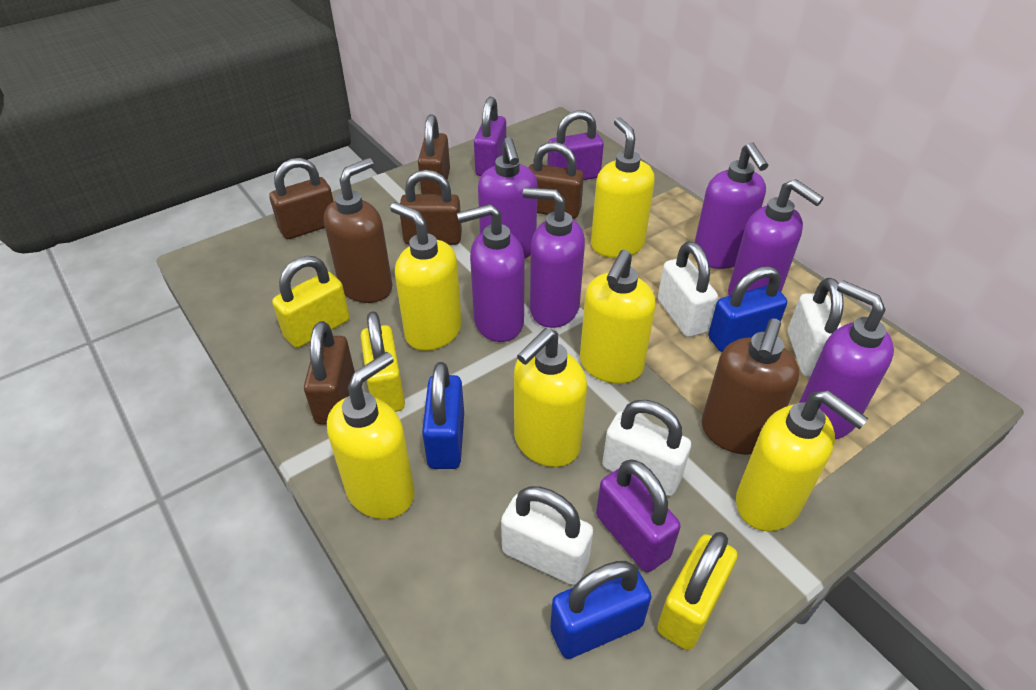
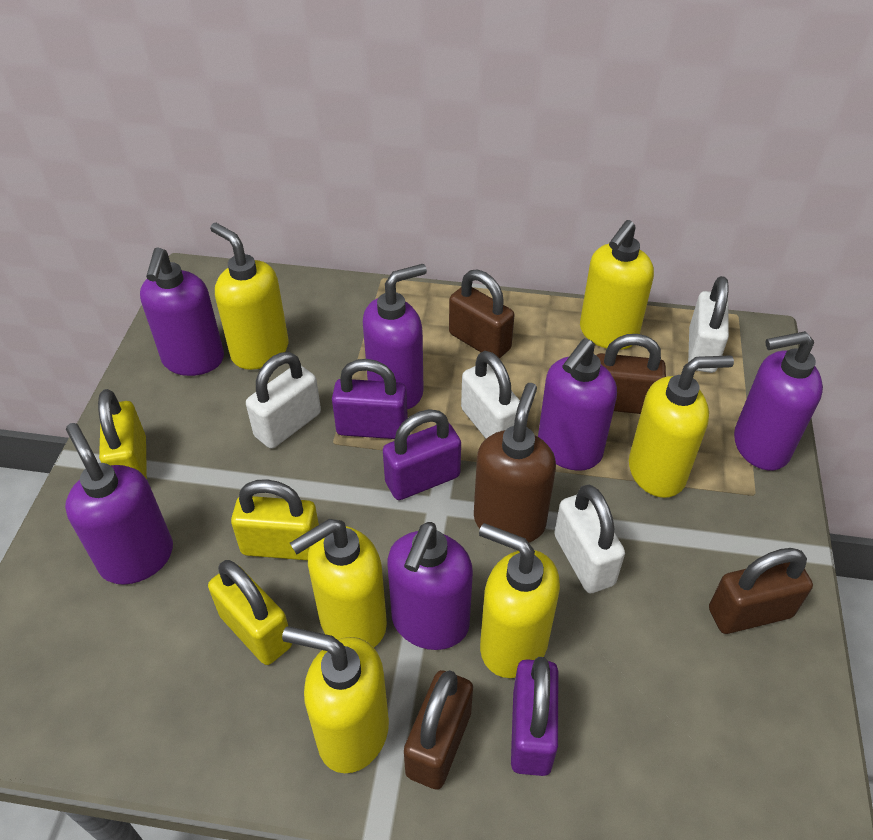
blue padlock: 3 -> 0
brown padlock: 5 -> 4
brown soap dispenser: 2 -> 1

